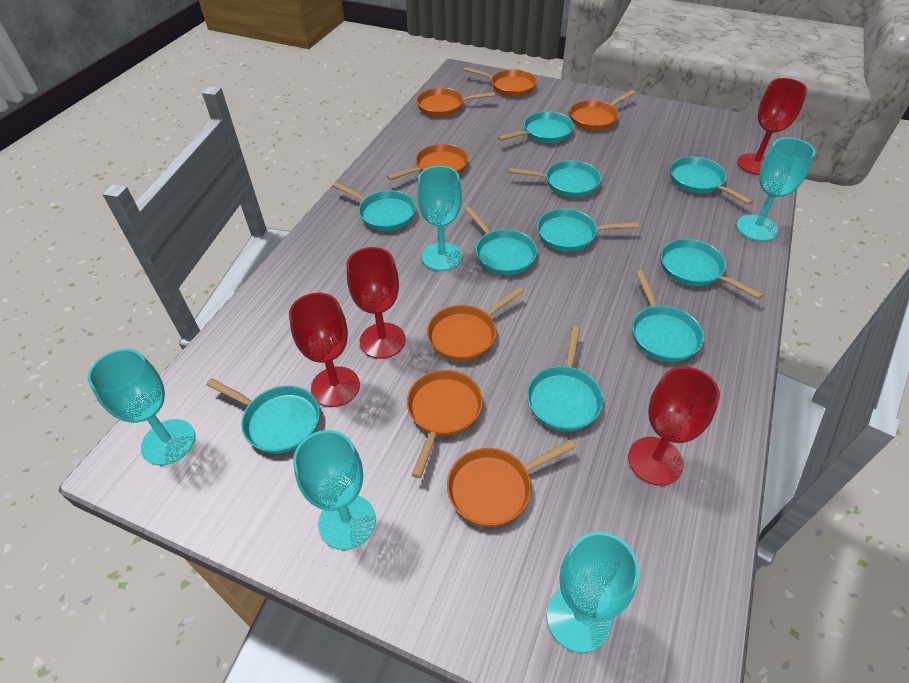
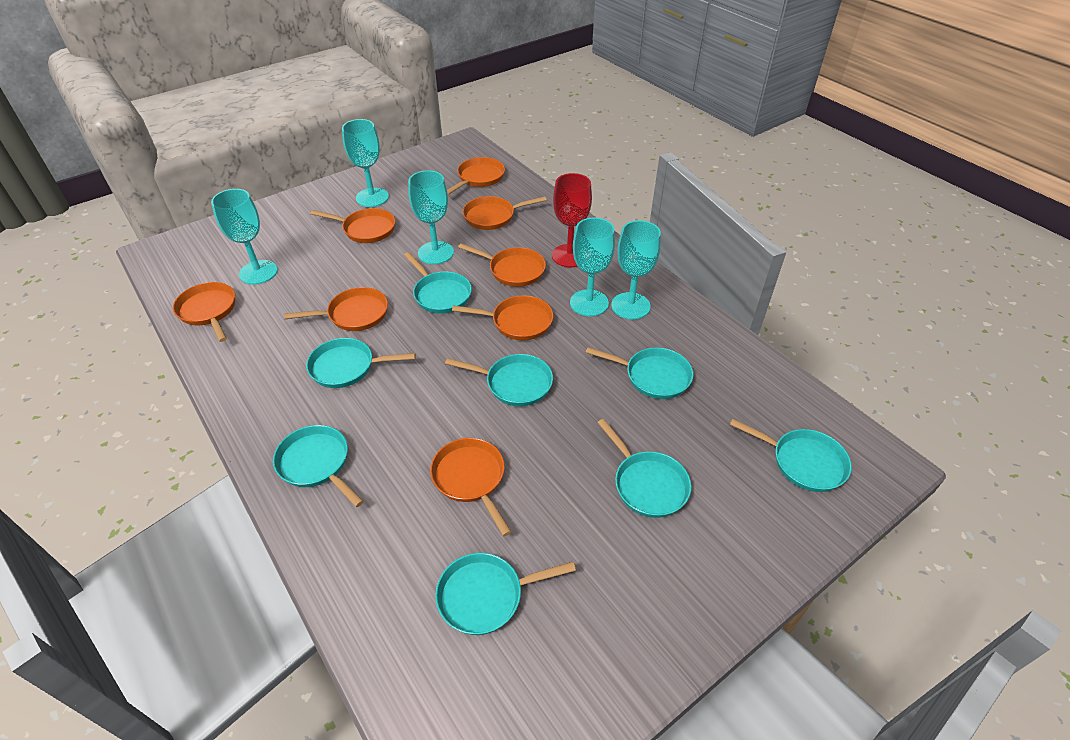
orange pan: 7 -> 8
red goblet: 4 -> 1
turquoise pan: 10 -> 8

